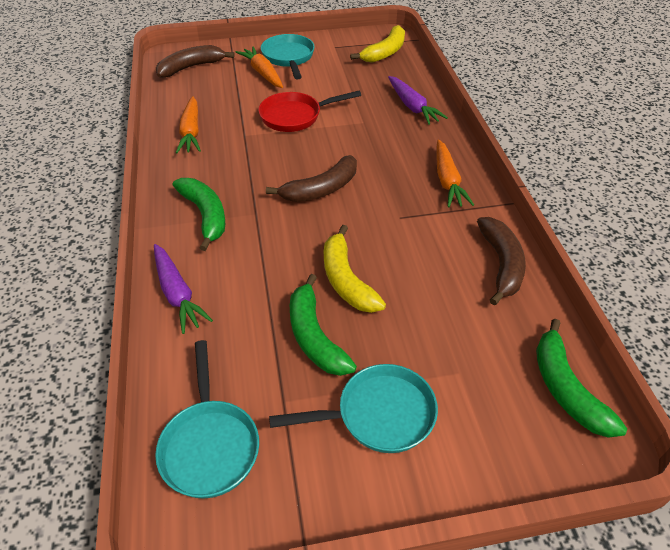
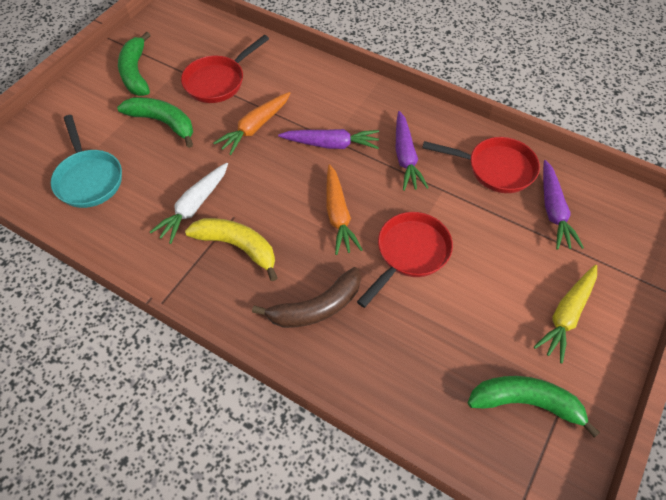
brown banana: 3 -> 1
orange carrot: 3 -> 2
purple carrot: 2 -> 3
red pan: 1 -> 3
turquoise pan: 3 -> 1
white carrot: 0 -> 1
yellow banana: 2 -> 1
yellow carrot: 0 -> 1

